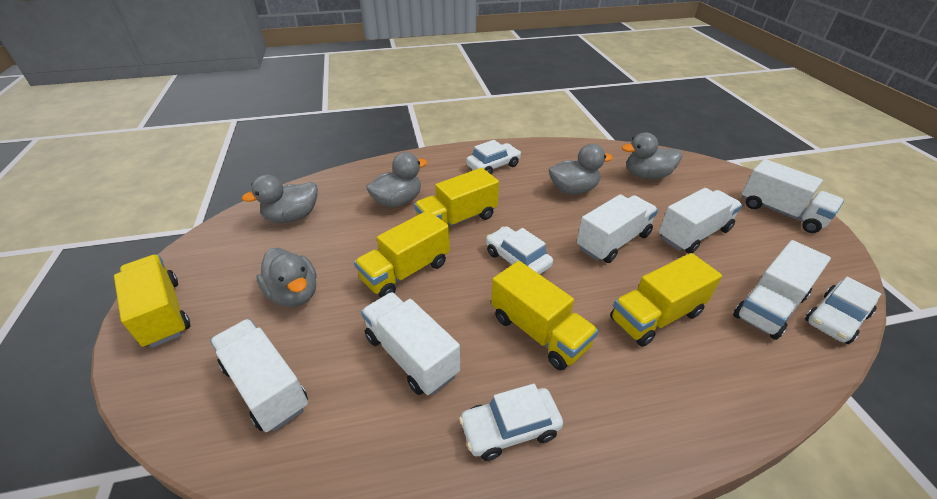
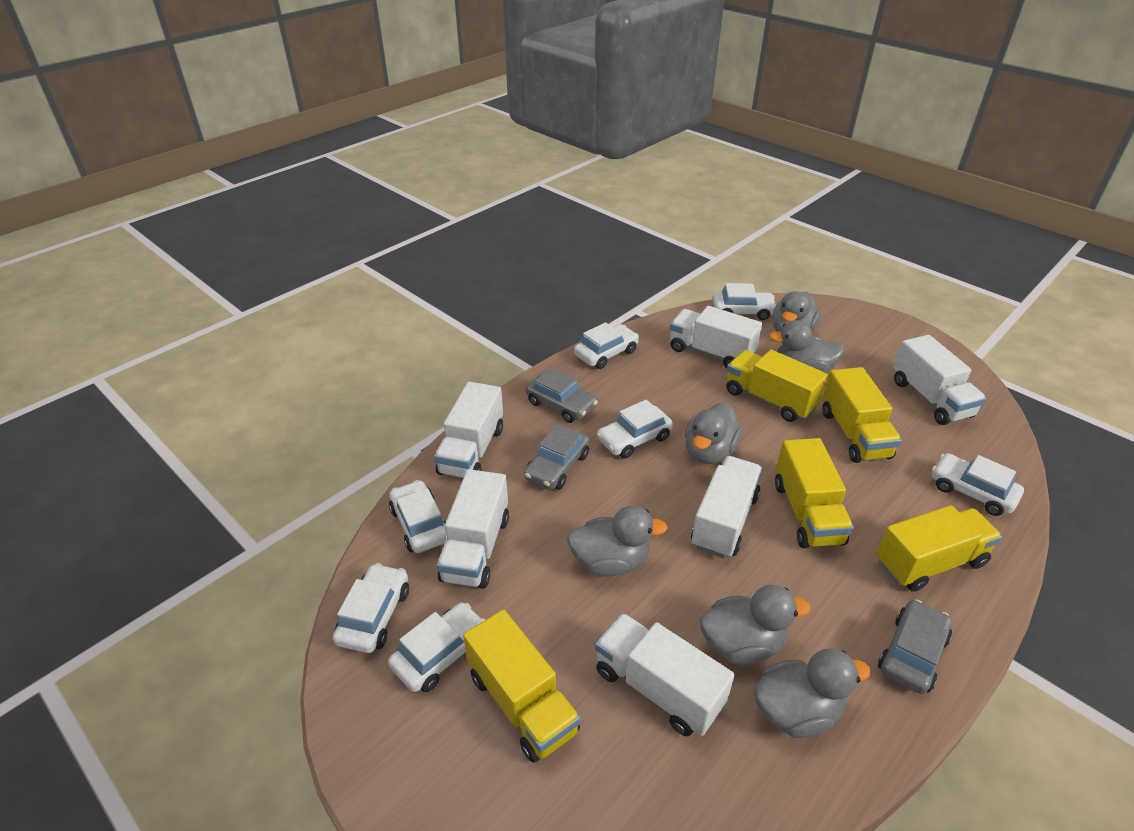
grey car: 0 -> 3
grey duck: 5 -> 6
white car: 4 -> 7

